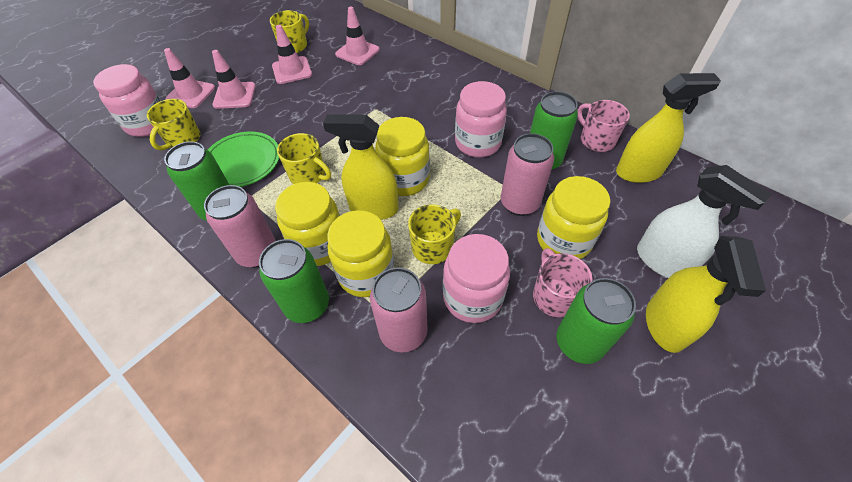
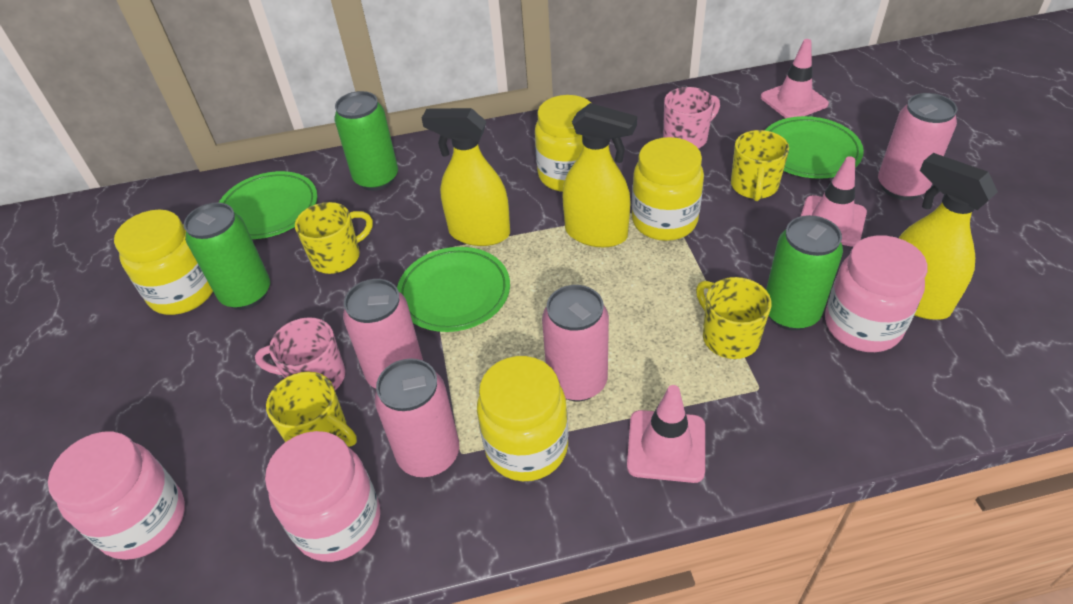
green can: 4 -> 3
green plate: 1 -> 3
pink can: 3 -> 4
pink traffic cone: 4 -> 3
white spray bottle: 1 -> 0

